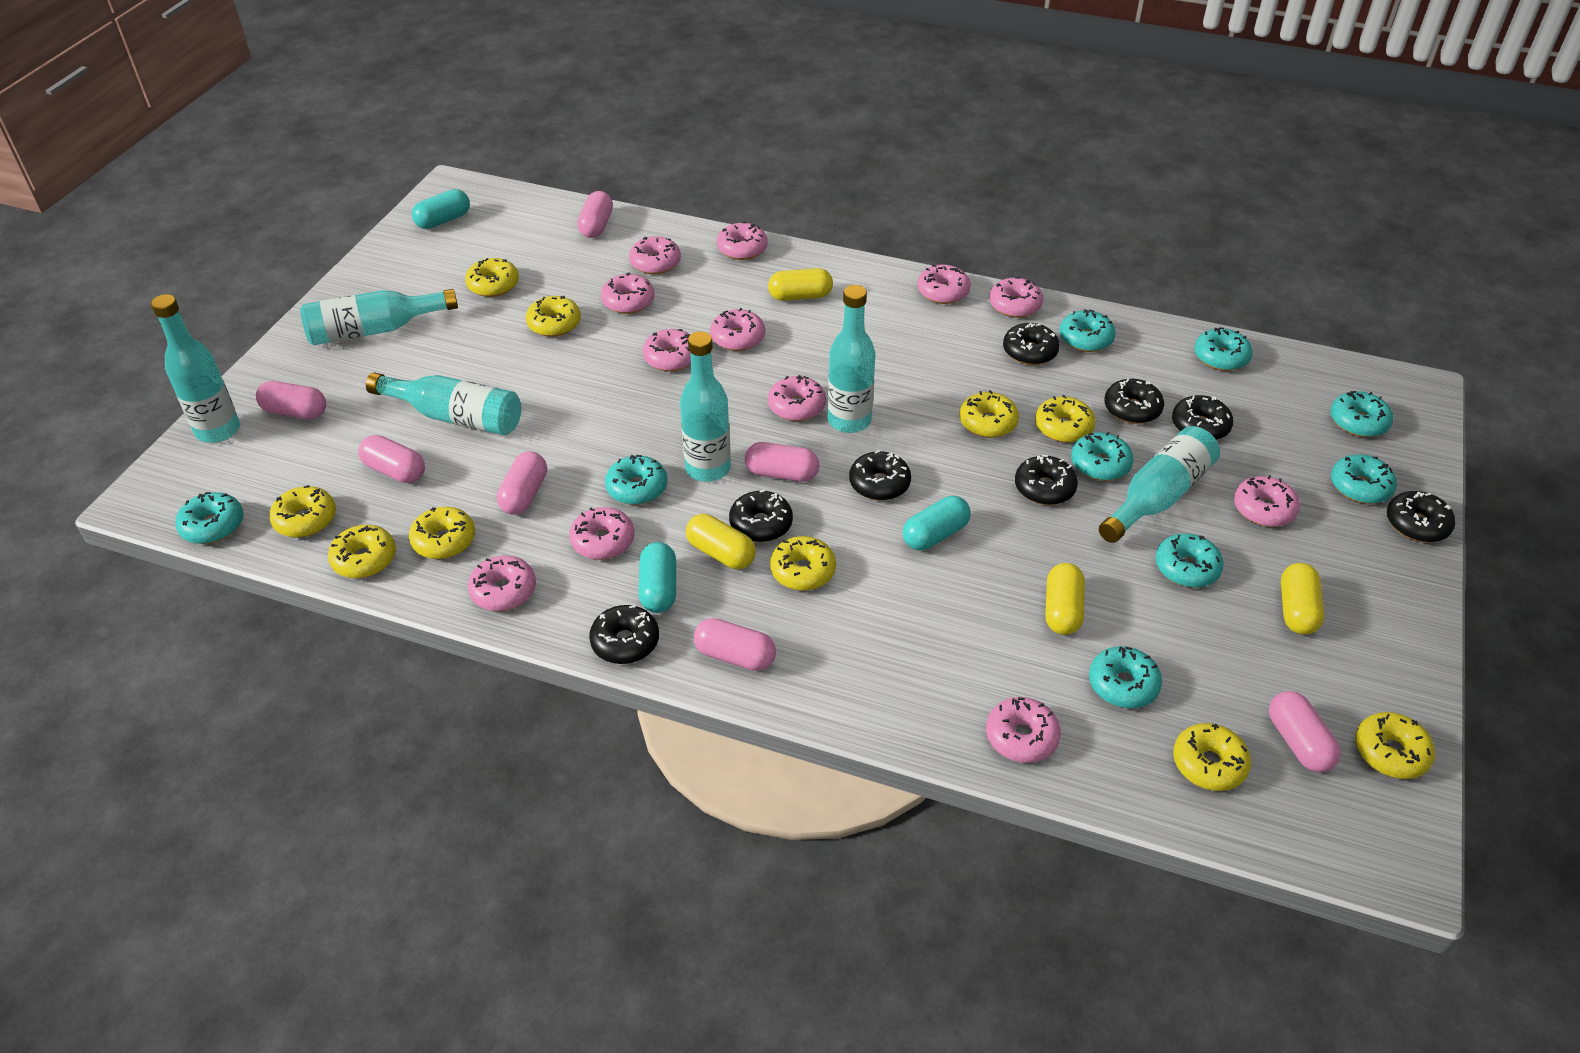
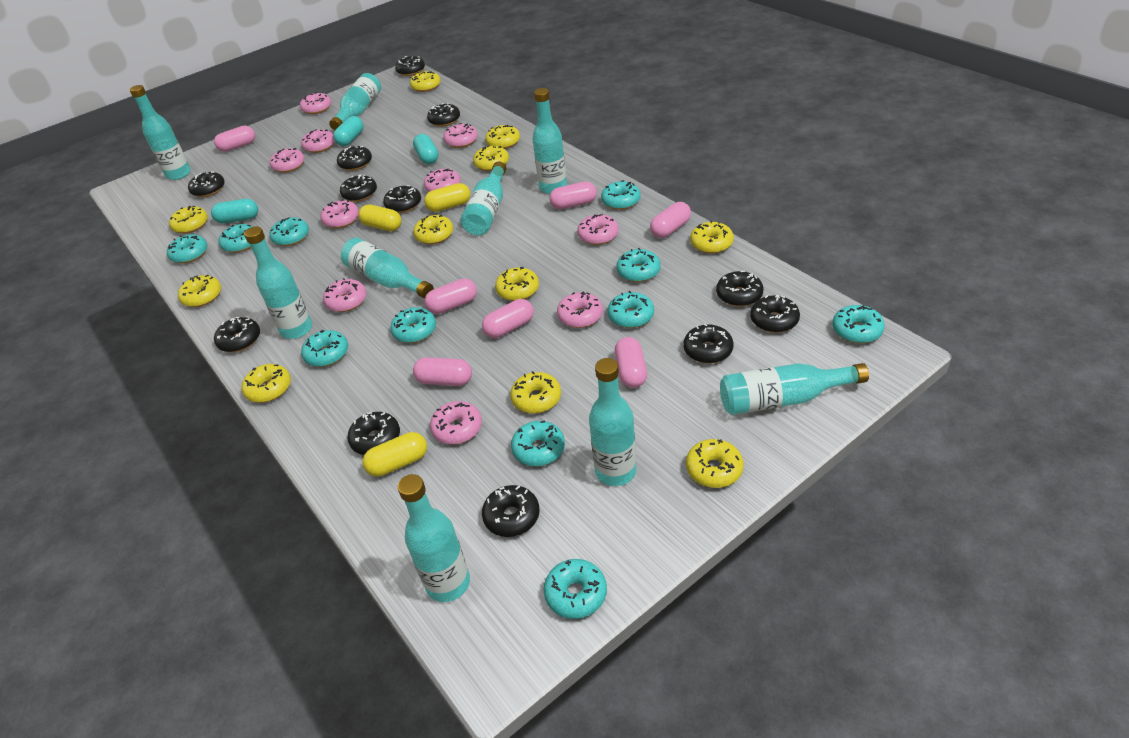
black donut: 8 -> 12
pink donut: 12 -> 10
turquoise bottle: 6 -> 9
turquoise donut: 9 -> 11
yellow capsule: 4 -> 3
yellow donut: 10 -> 11

